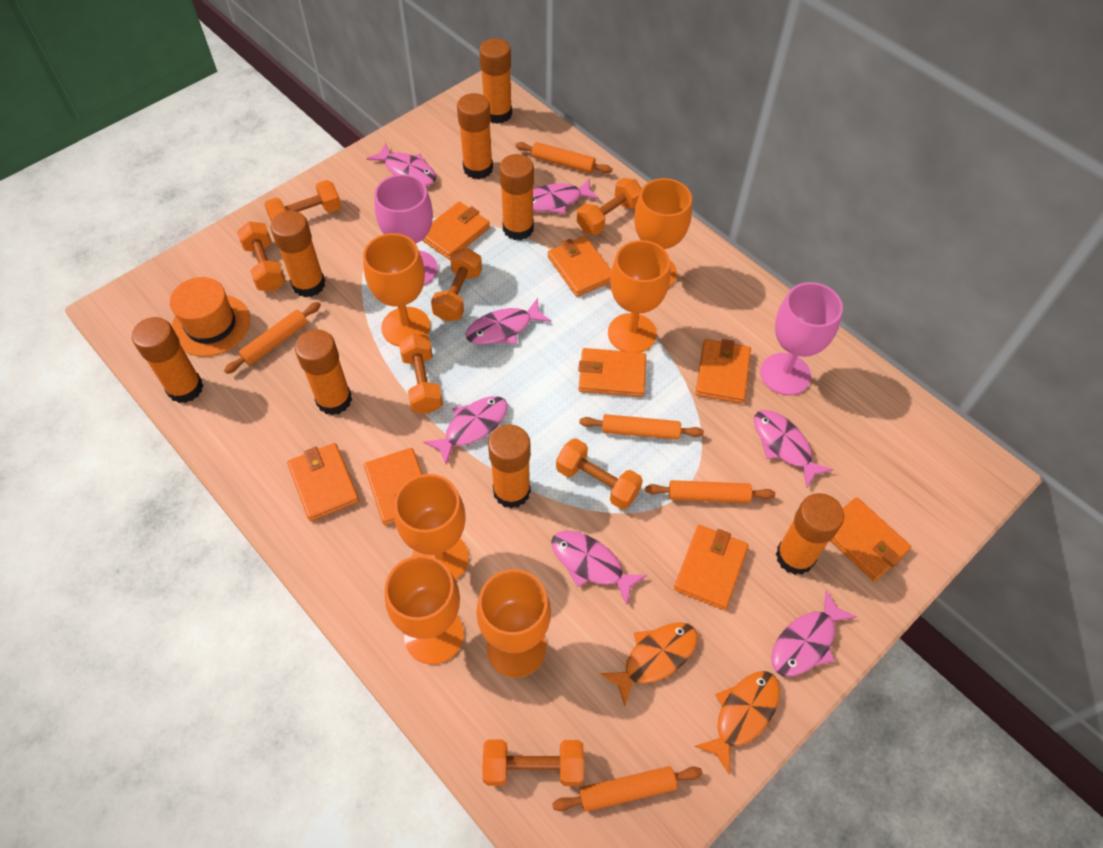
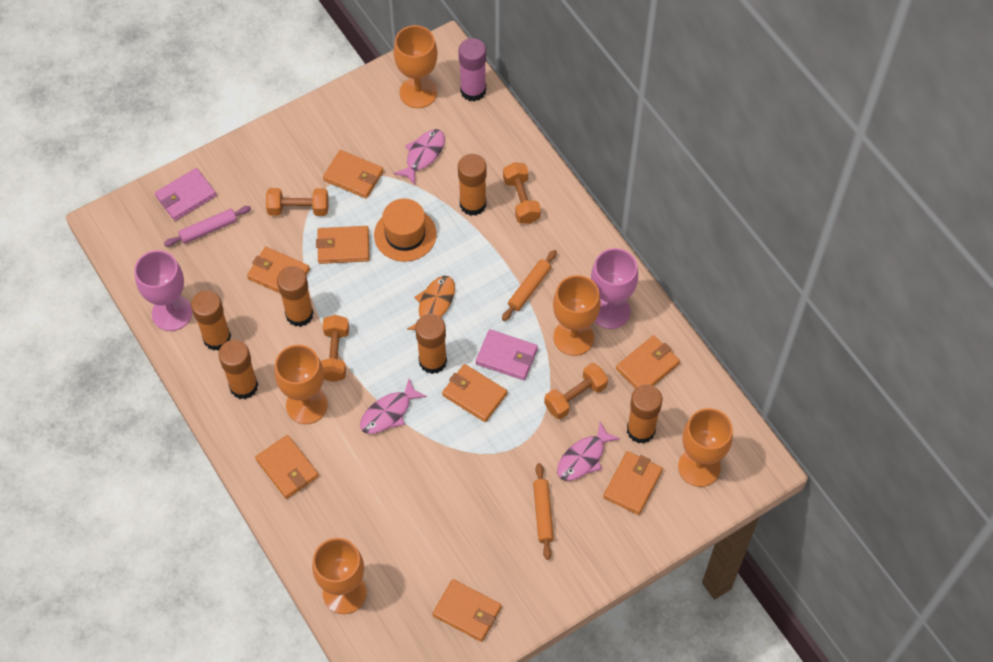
orange dumbbell: 7 -> 4
orange fish: 2 -> 1
orange glue stick: 8 -> 6
orange goblet: 6 -> 5
orange rolling pin: 5 -> 2
pink fish: 7 -> 3
pink glue stick: 0 -> 1
pink rolling pin: 0 -> 1
pink wallet: 0 -> 2

